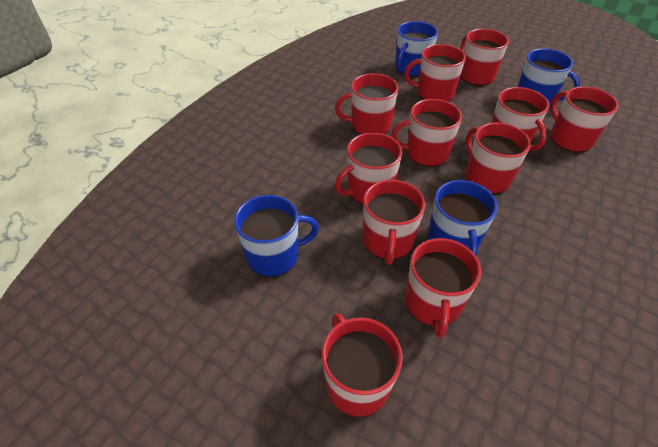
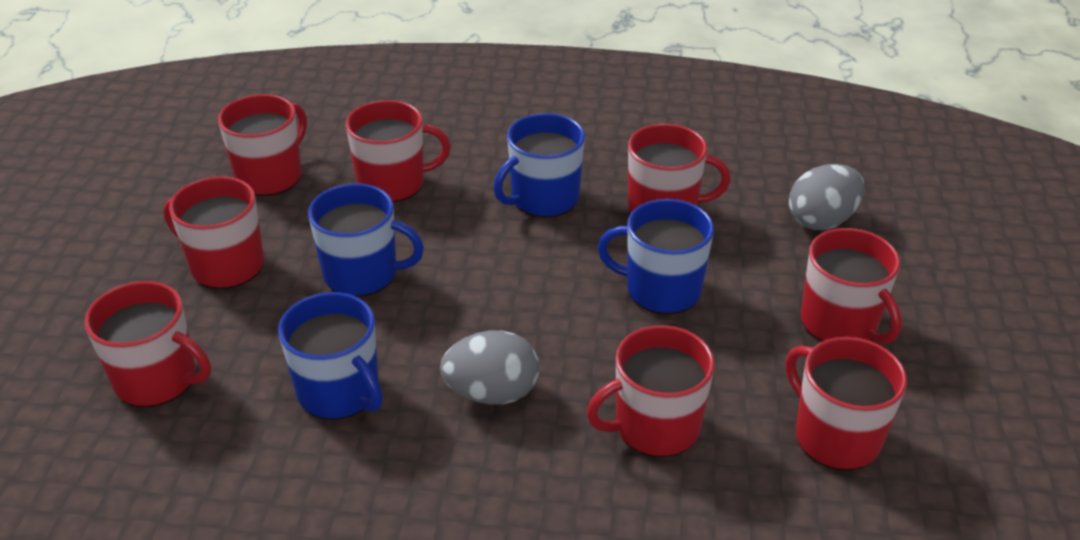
grey egg: 0 -> 2
red mug: 11 -> 8

